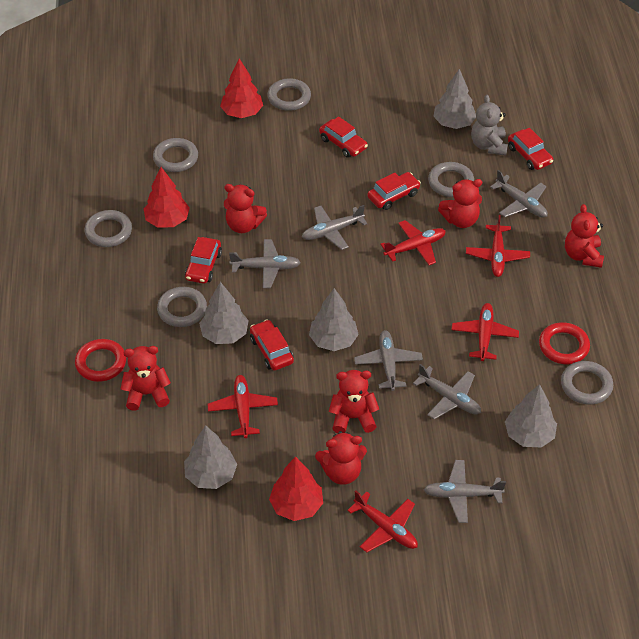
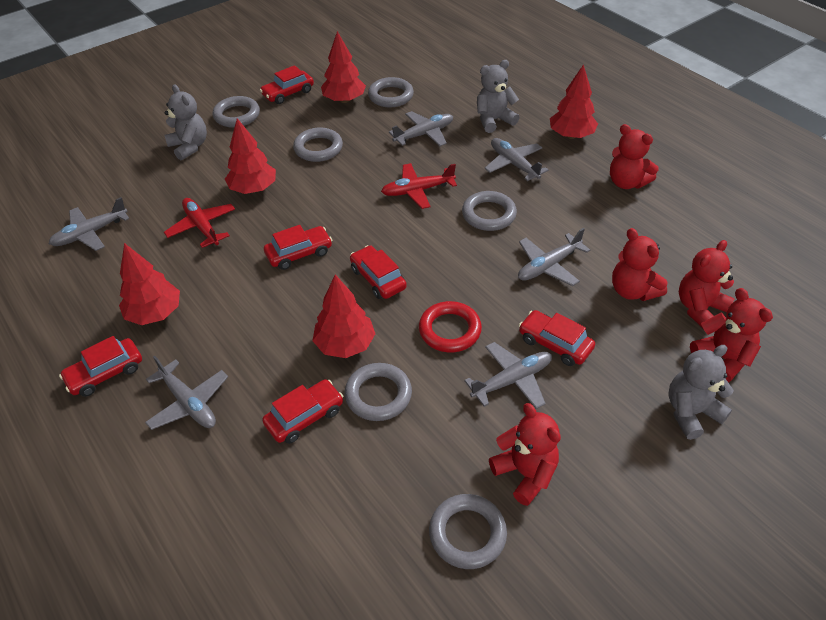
grey teddy bear: 1 -> 3
grey tree: 5 -> 0
red car: 5 -> 6
red plane: 5 -> 2
red ring: 2 -> 1
red teddy bear: 6 -> 5
red tree: 3 -> 5

